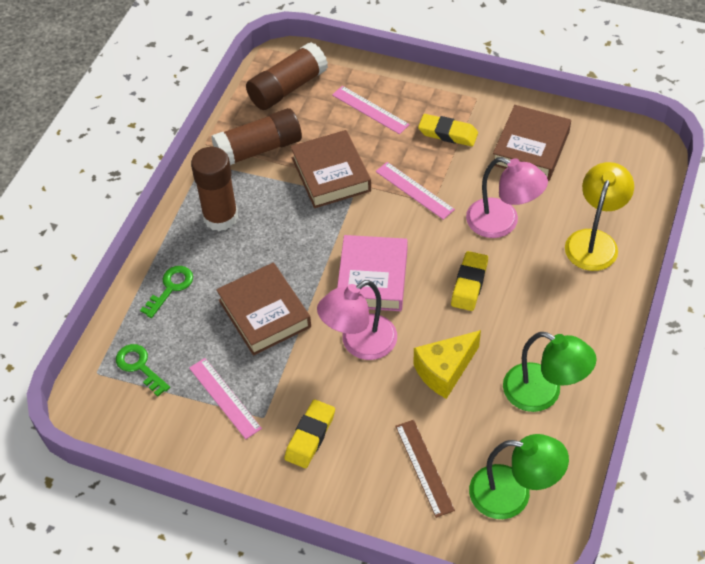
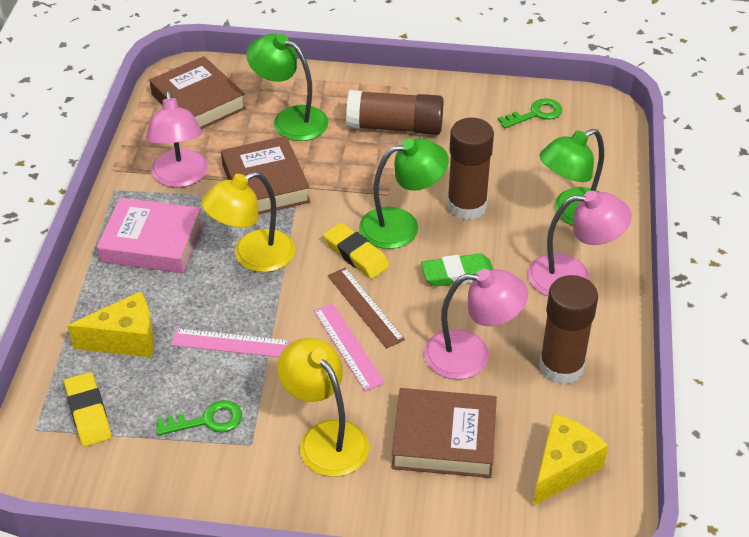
green eraser: 0 -> 1
green lamp: 2 -> 3
pink lamp: 2 -> 3
pink ruler: 3 -> 2
yellow cheese: 1 -> 2
yellow eraser: 3 -> 2
yellow lamp: 1 -> 2

